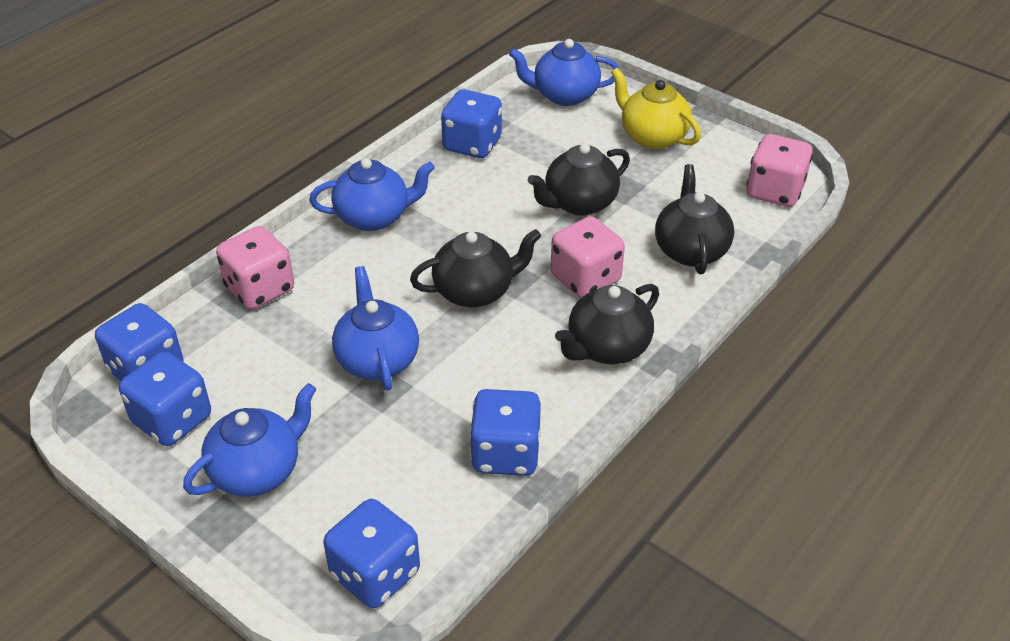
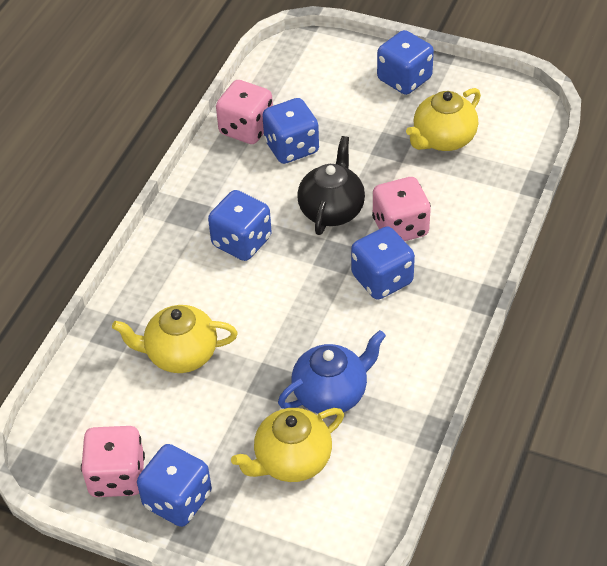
black teapot: 4 -> 1
blue teapot: 4 -> 1
yellow teapot: 1 -> 3

